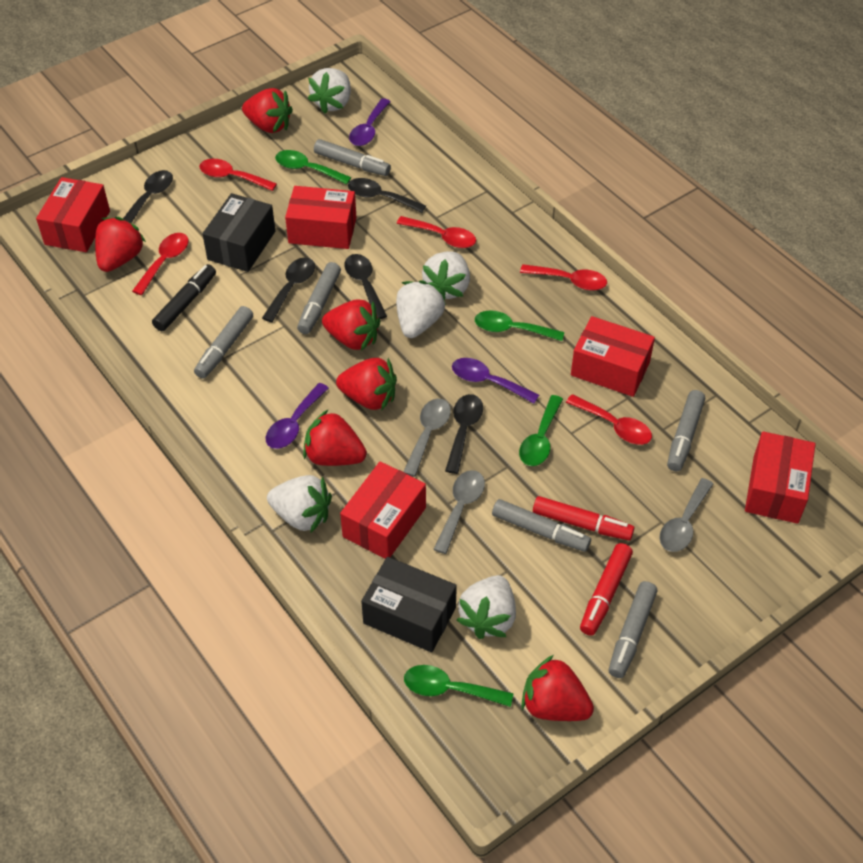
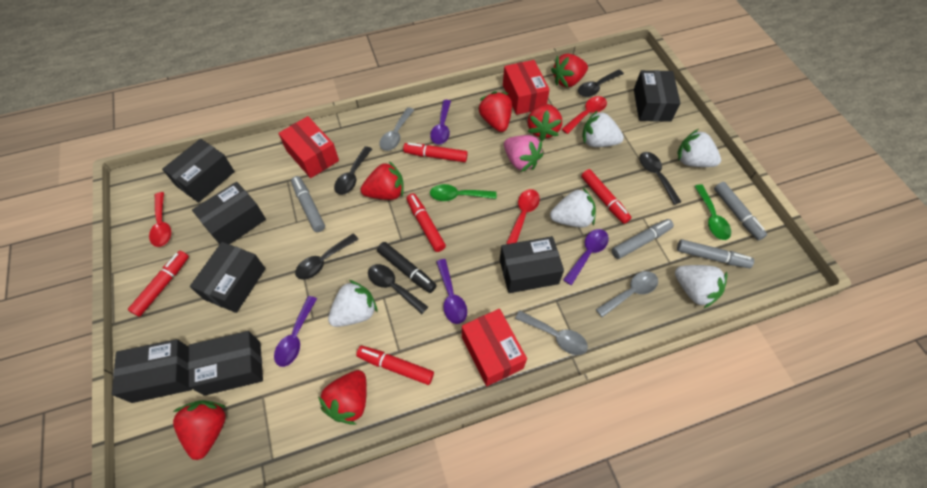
black box: 2 -> 7
green spoon: 4 -> 2
grey marker: 6 -> 4
pink strawberry: 0 -> 1
purple spoon: 3 -> 4
red box: 5 -> 3
red marker: 2 -> 5
red spoon: 5 -> 3

